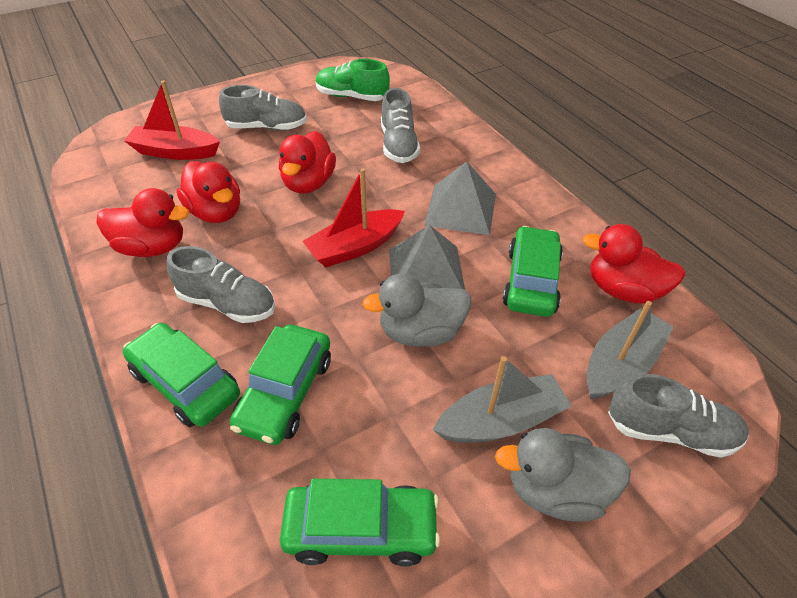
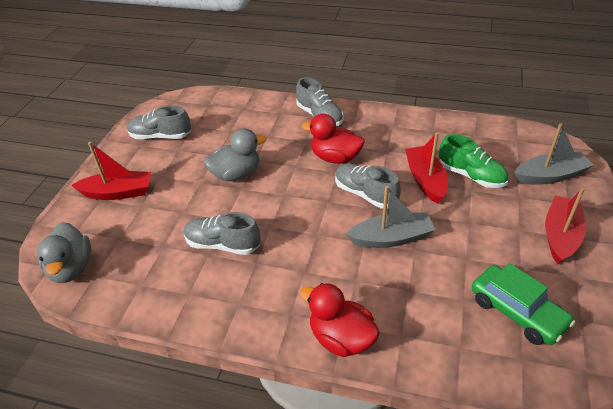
green car: 4 -> 1
grey pyramid: 2 -> 0
red boat: 2 -> 3
red duck: 4 -> 2

